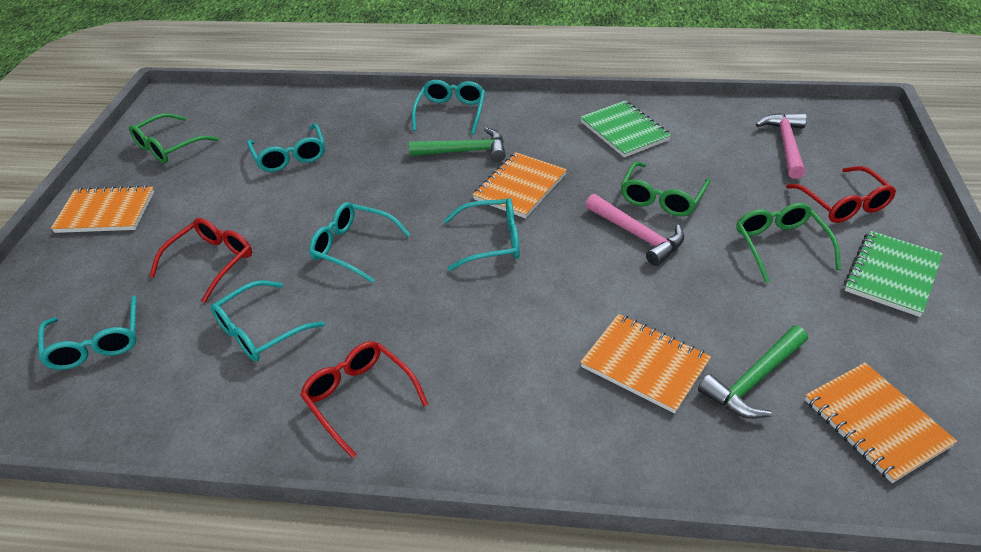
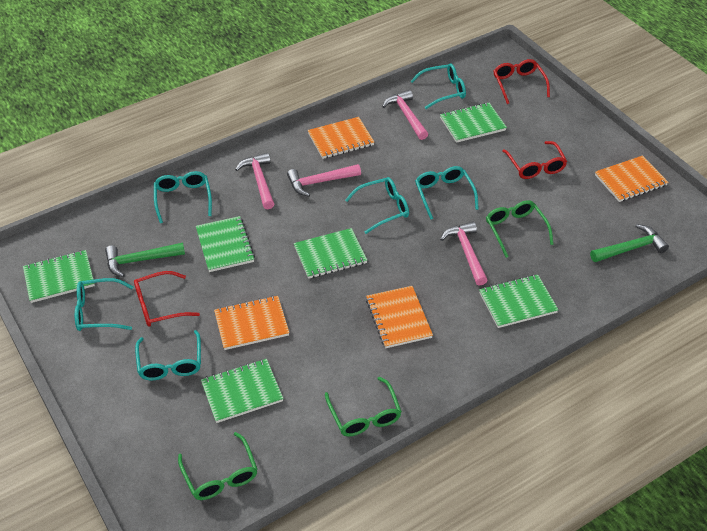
green notebook: 2 -> 6
pink hammer: 2 -> 4

